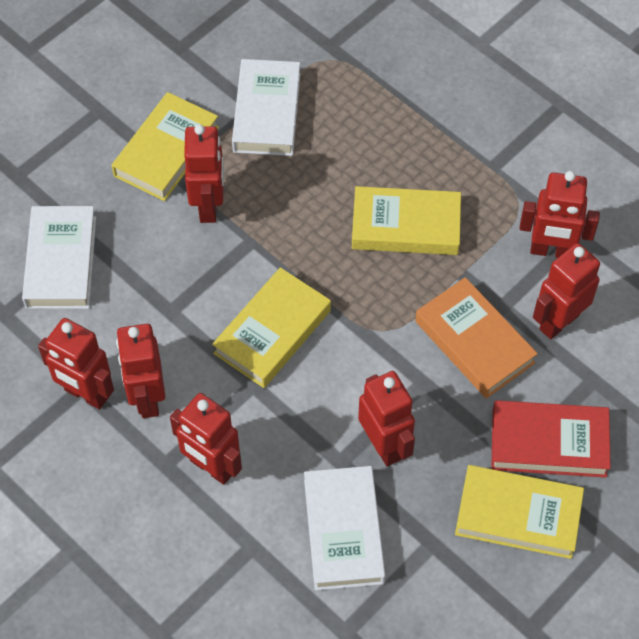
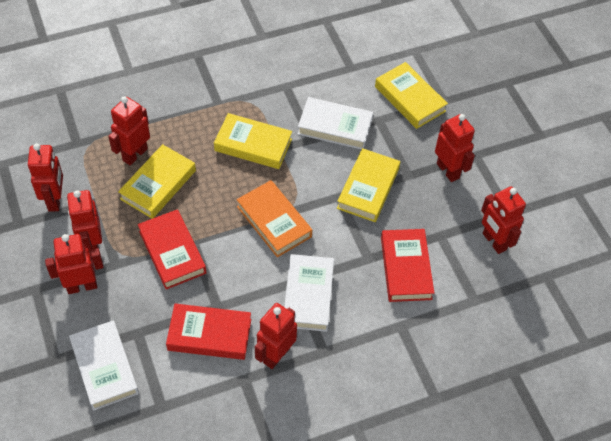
red book: 1 -> 3

